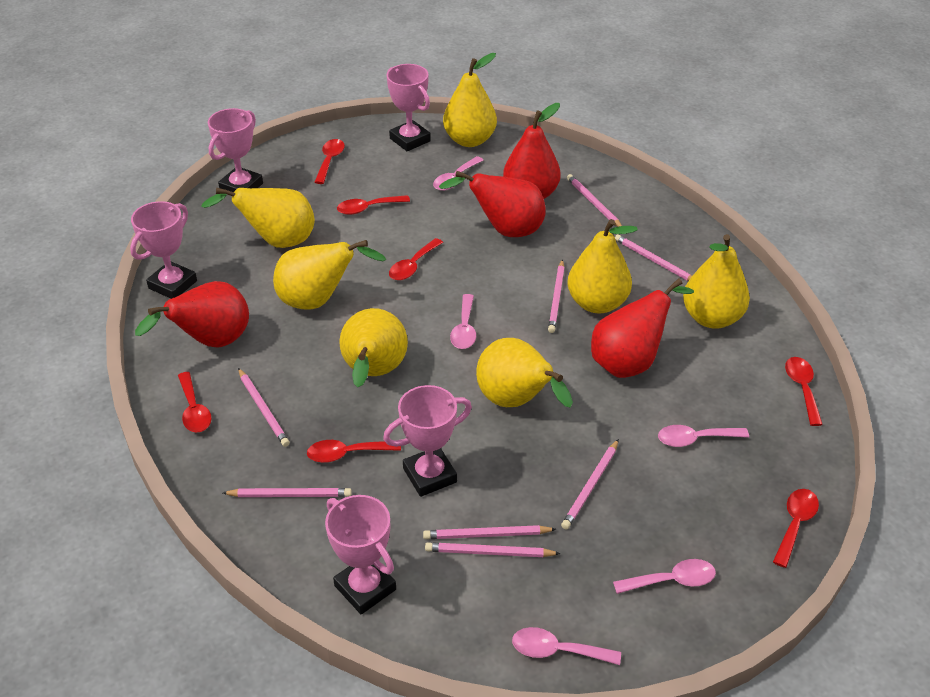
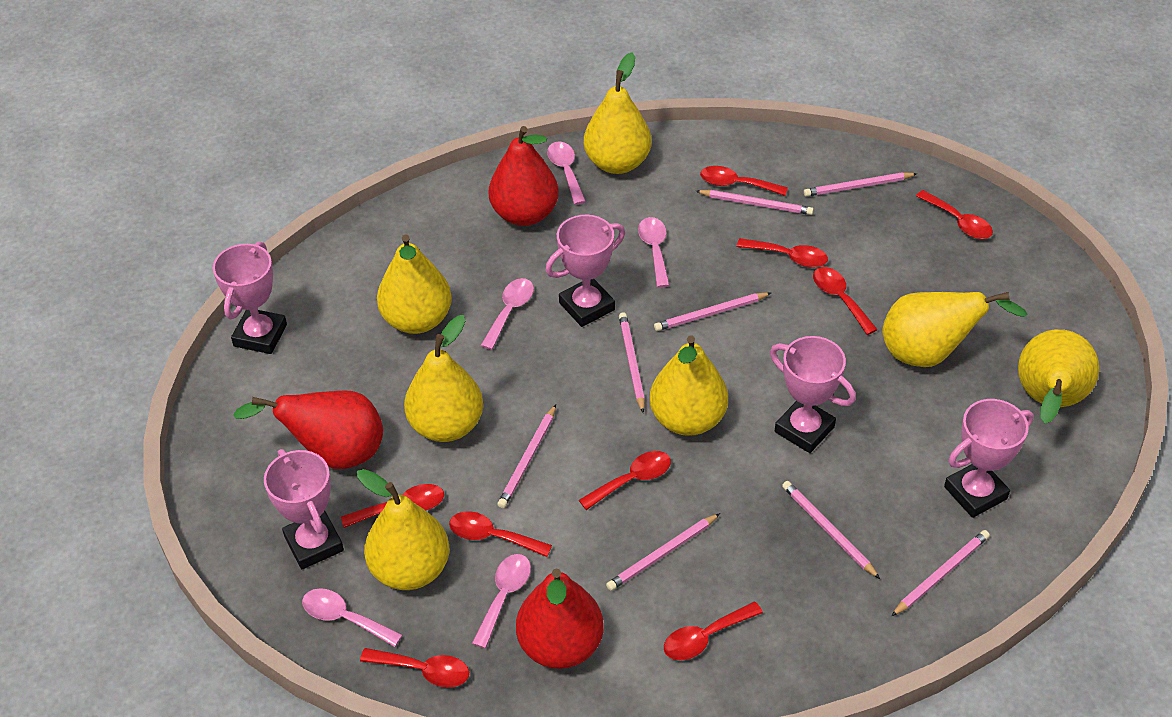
red pear: 4 -> 3
red spoon: 7 -> 9

